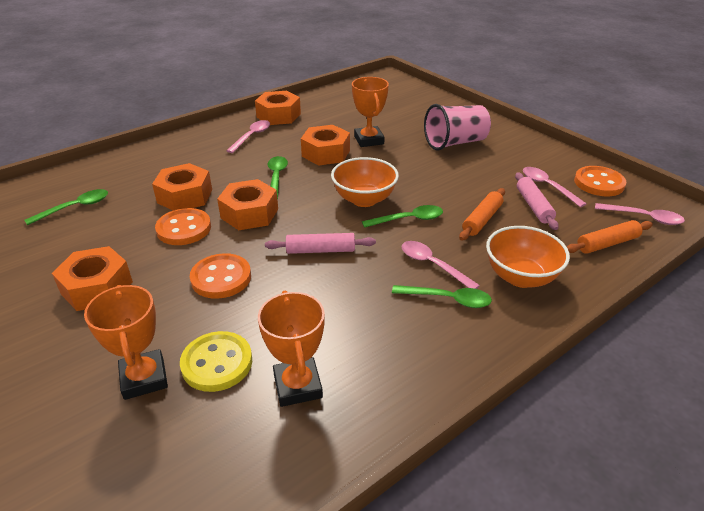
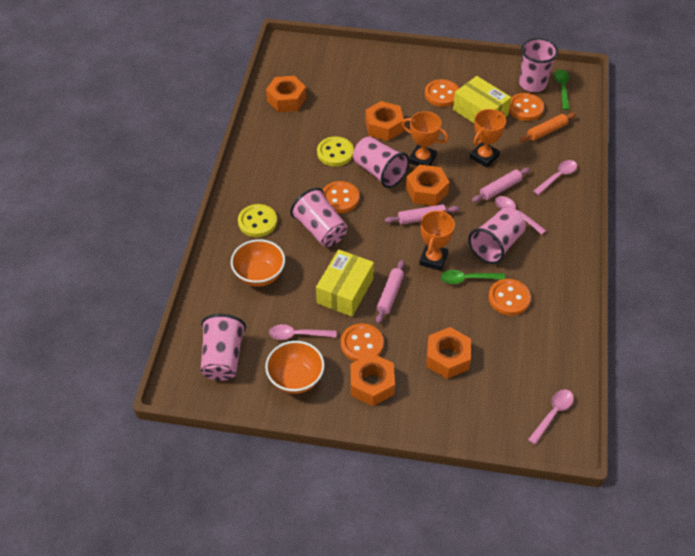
green spoon: 4 -> 2
orange button: 3 -> 5
orange rolling pin: 2 -> 1
pink cup: 1 -> 5
pink rolling pin: 2 -> 3
yellow box: 0 -> 2
yellow button: 1 -> 2

